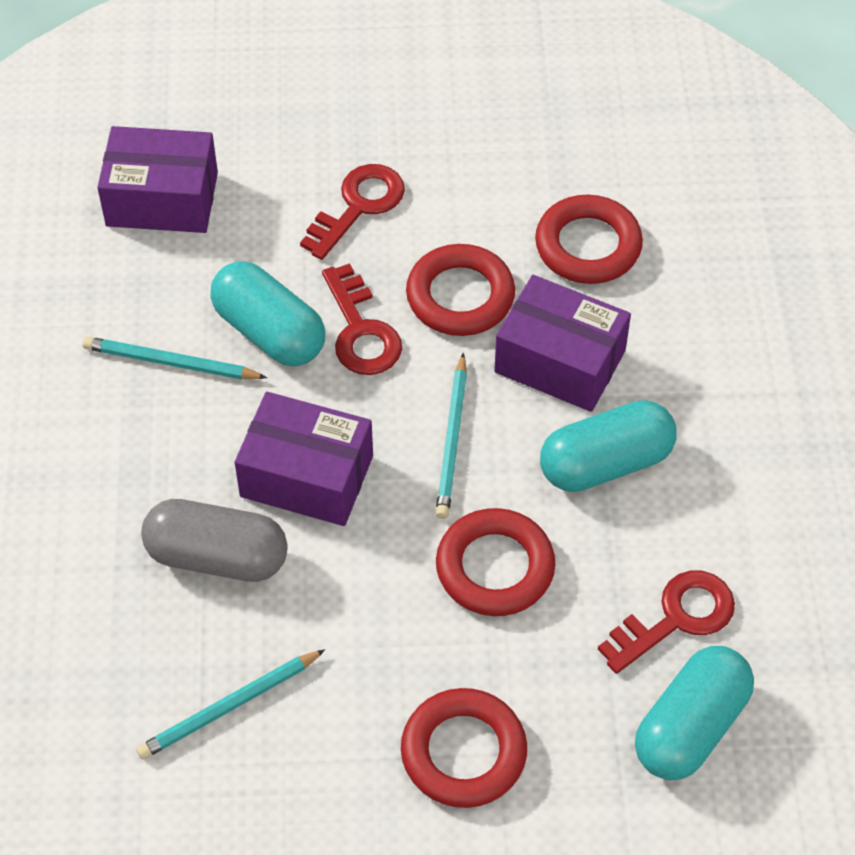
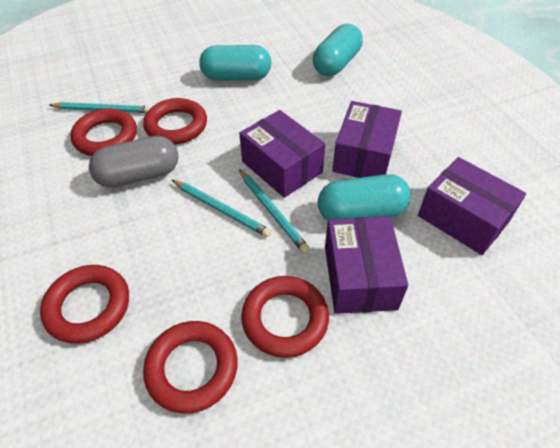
purple box: 3 -> 4
red key: 3 -> 0
red ring: 4 -> 5

